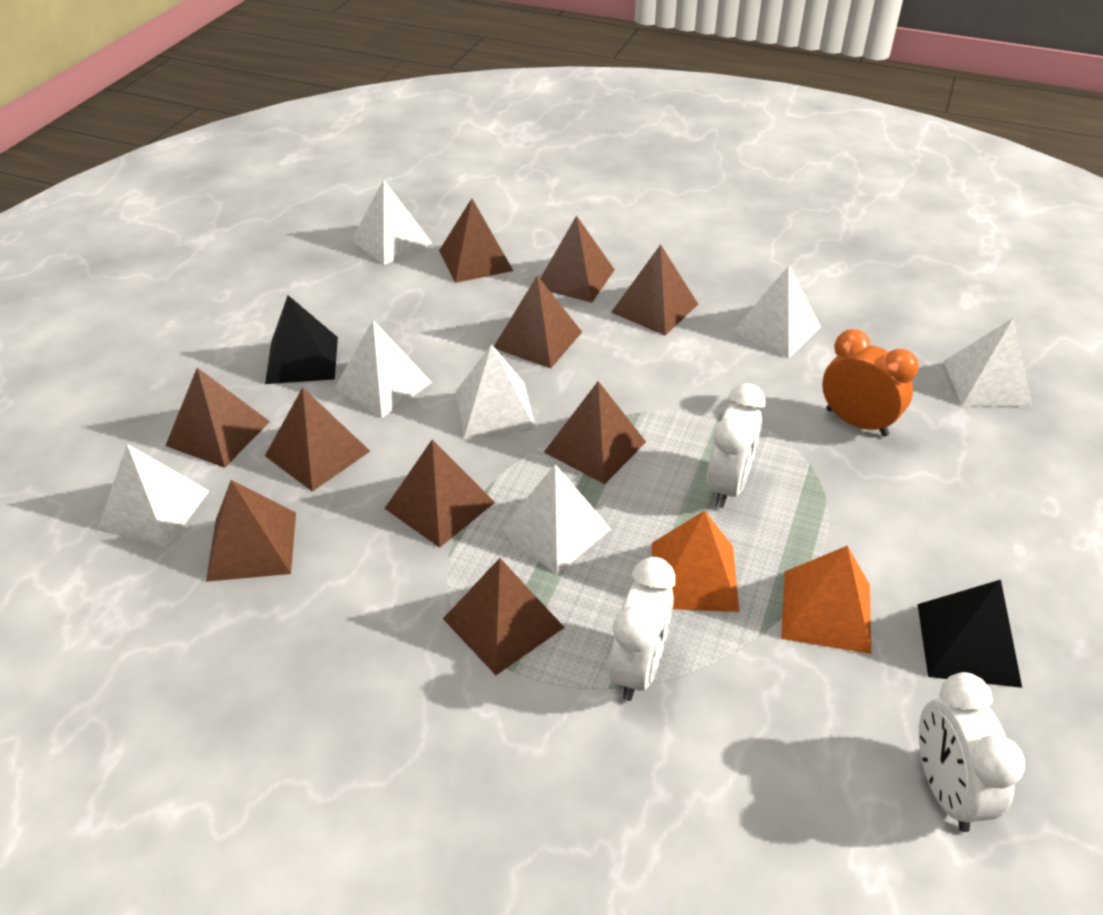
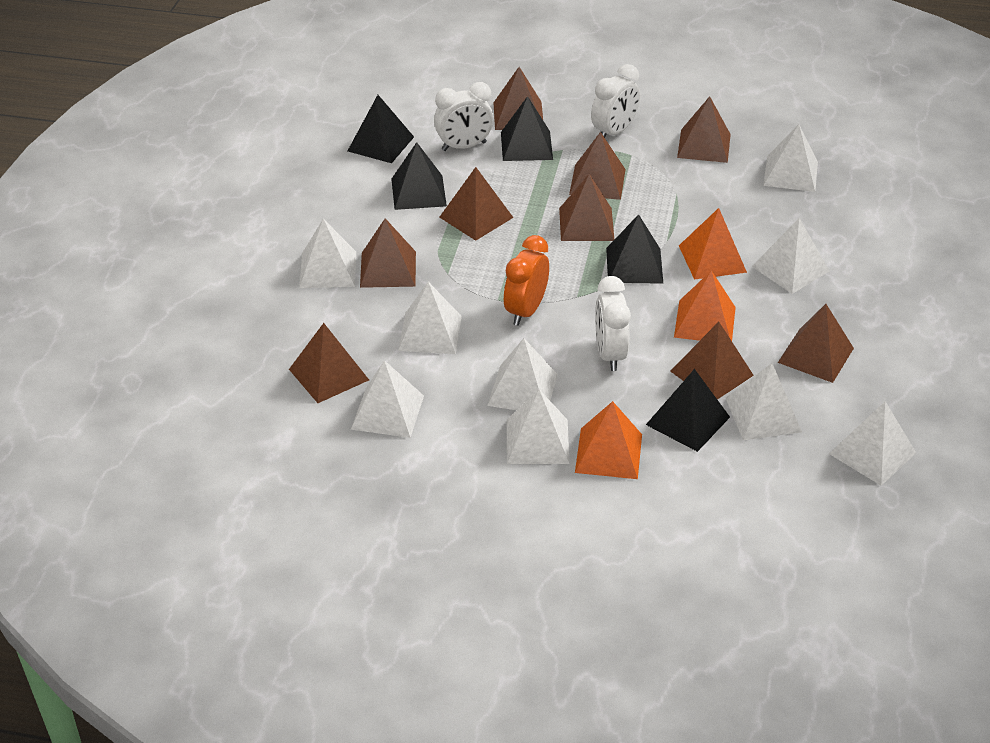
black pyramid: 2 -> 5
brown pyramid: 10 -> 9
orange pyramid: 2 -> 3
white pyramid: 7 -> 9

